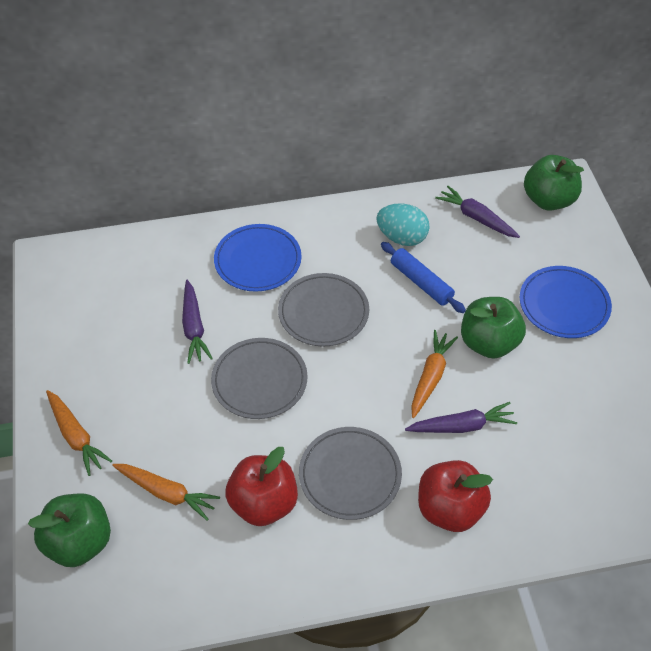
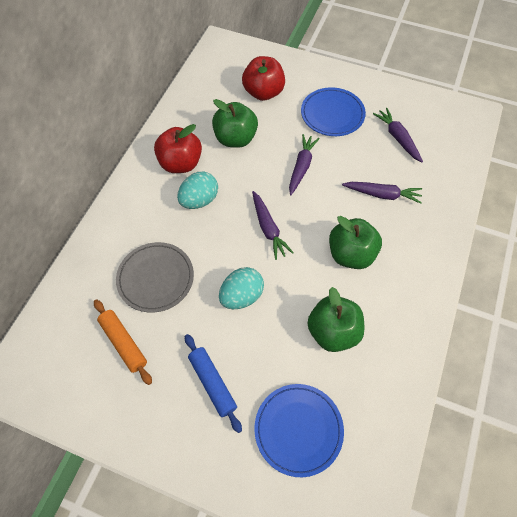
grey plate: 3 -> 1
orange carrot: 3 -> 0
orange rolling pin: 0 -> 1
purple carrot: 3 -> 4
turquoise egg: 1 -> 2

